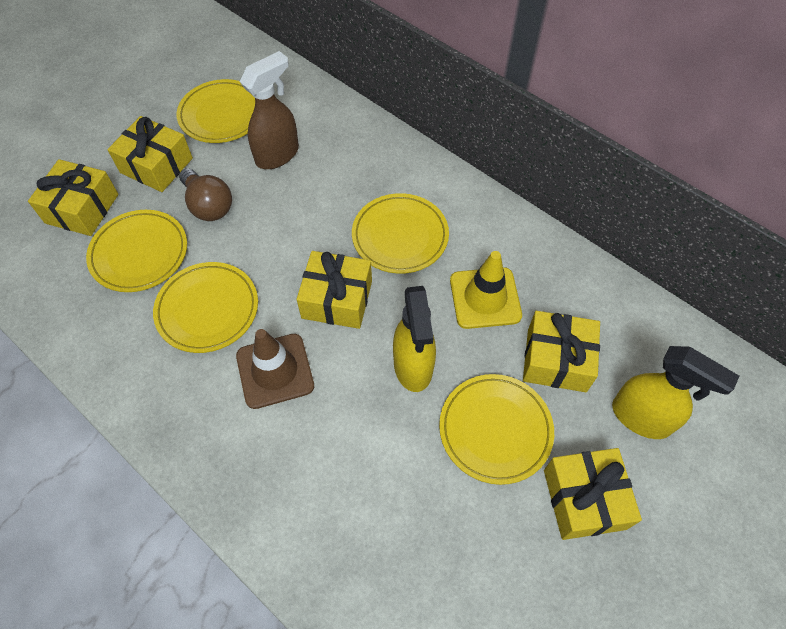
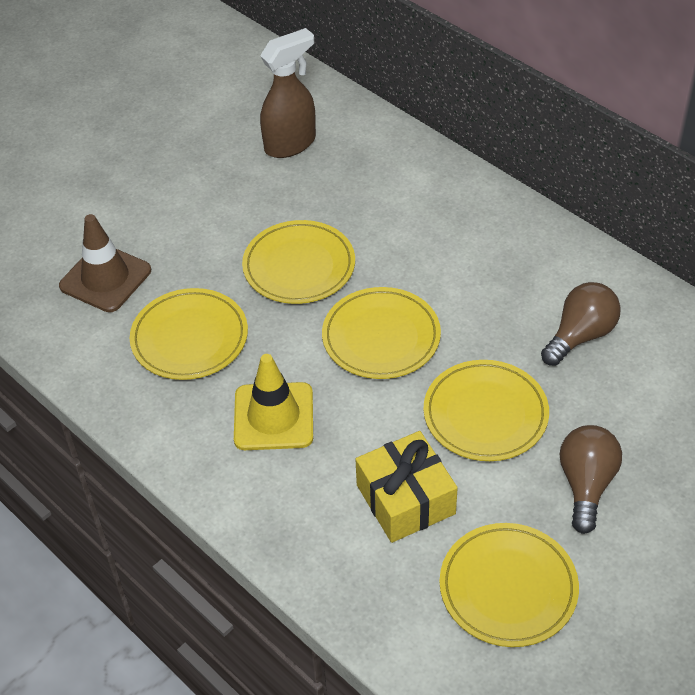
brown light bulb: 1 -> 2
yellow gift: 5 -> 1
yellow spray bottle: 2 -> 0

